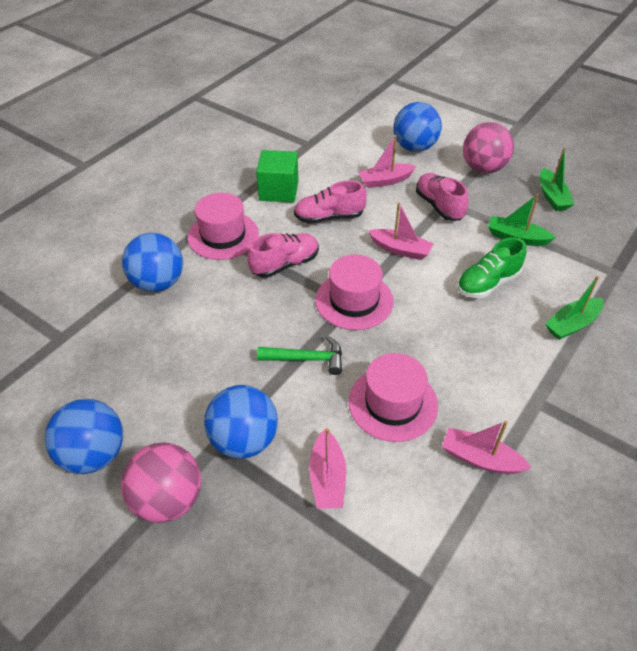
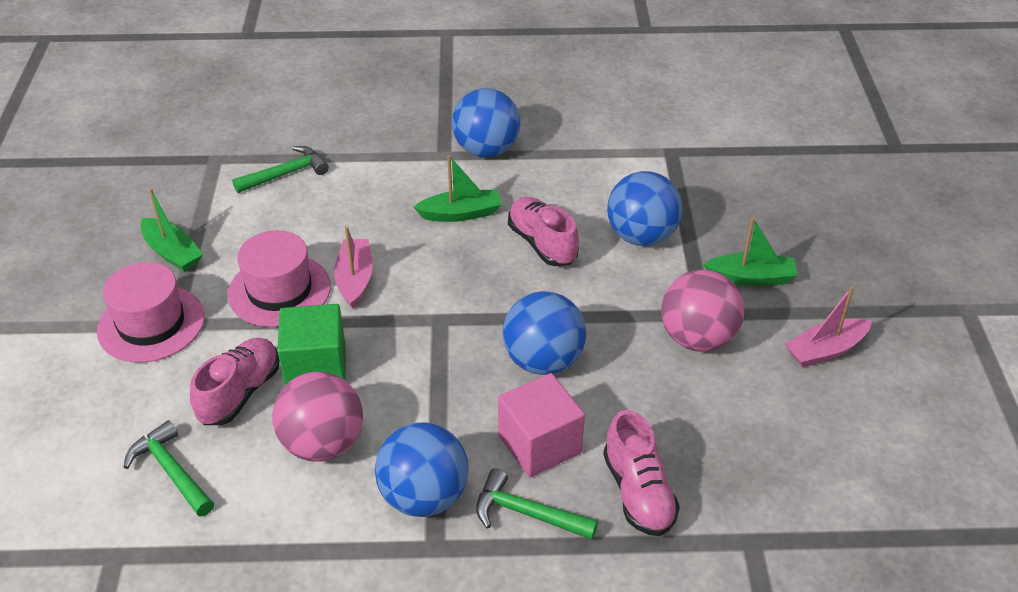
green hammer: 1 -> 3
green shoe: 1 -> 0
pink boat: 4 -> 2
pink cube: 0 -> 1
pink hat: 3 -> 2

